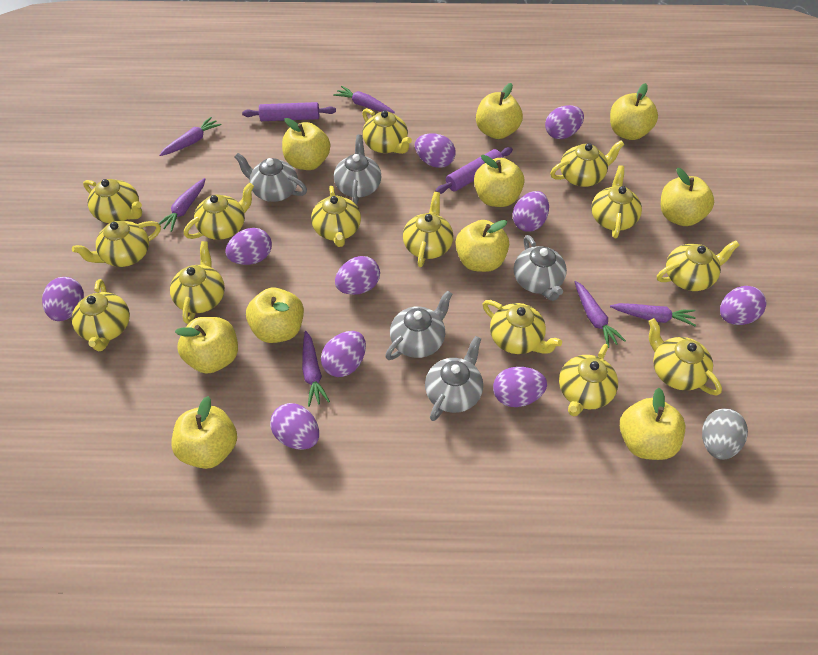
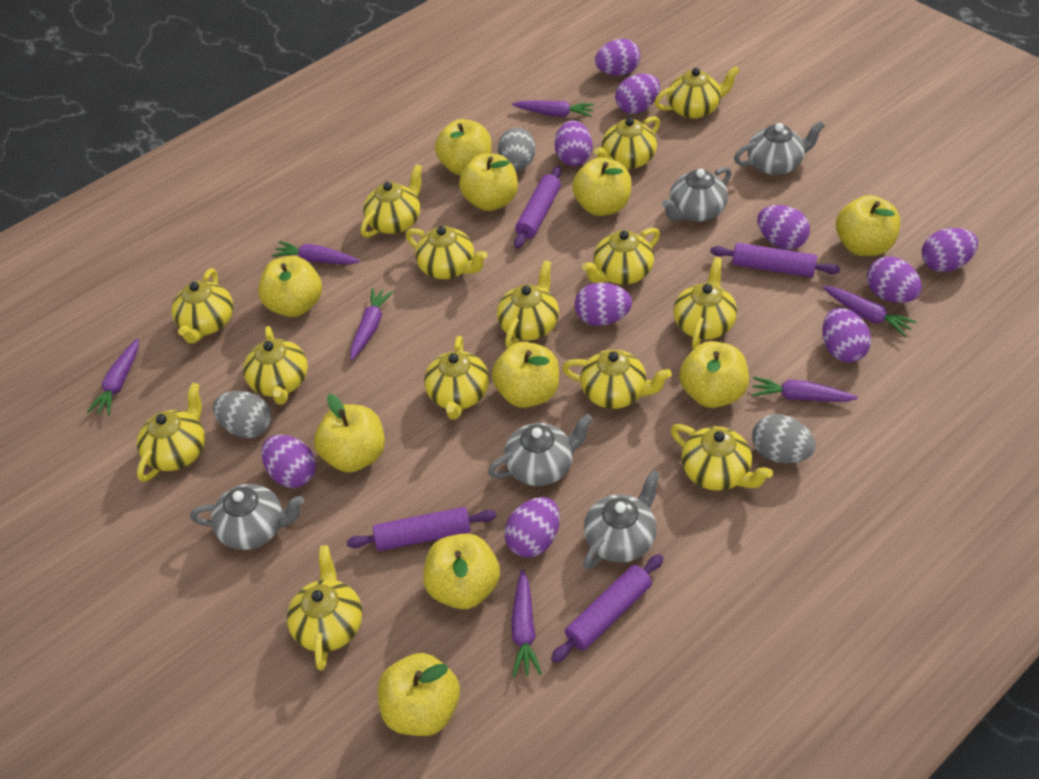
grey egg: 1 -> 3
purple carrot: 6 -> 7
purple rolling pin: 2 -> 4

